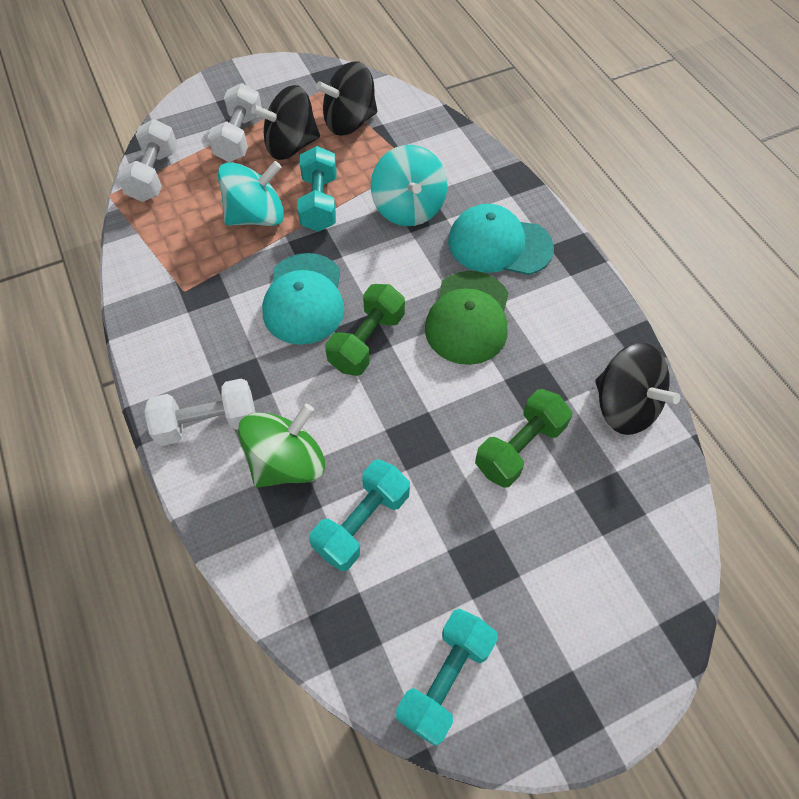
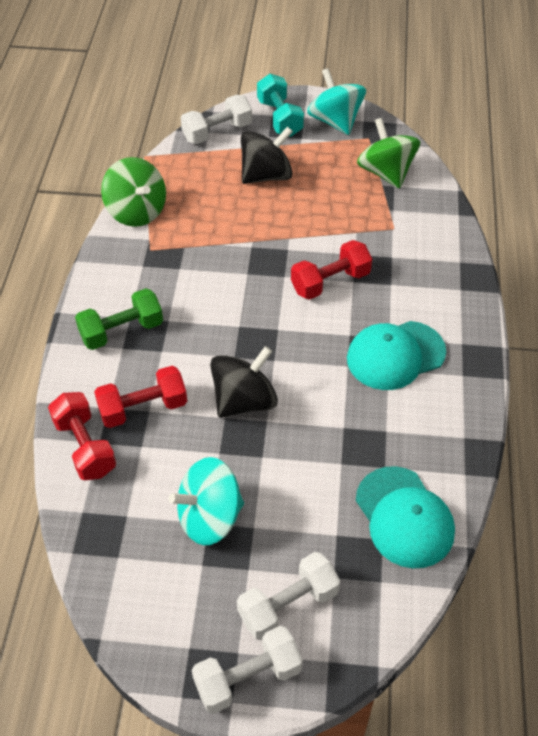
black spinning top: 3 -> 2
green cap: 1 -> 0
green dumbbell: 2 -> 1
green spinning top: 1 -> 2
red dumbbell: 0 -> 3
turquoise dumbbell: 3 -> 1

